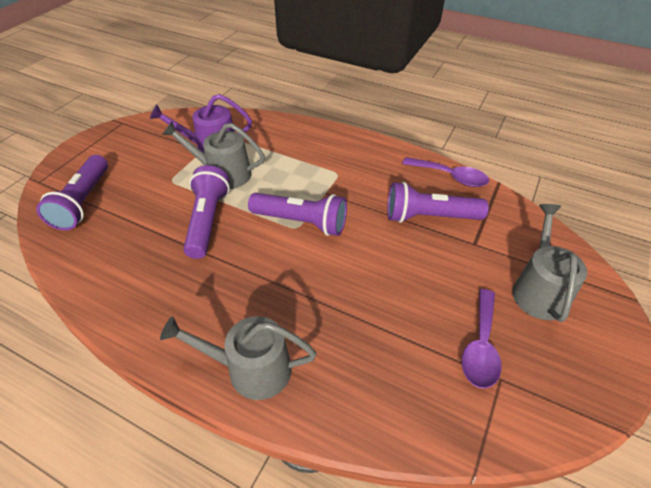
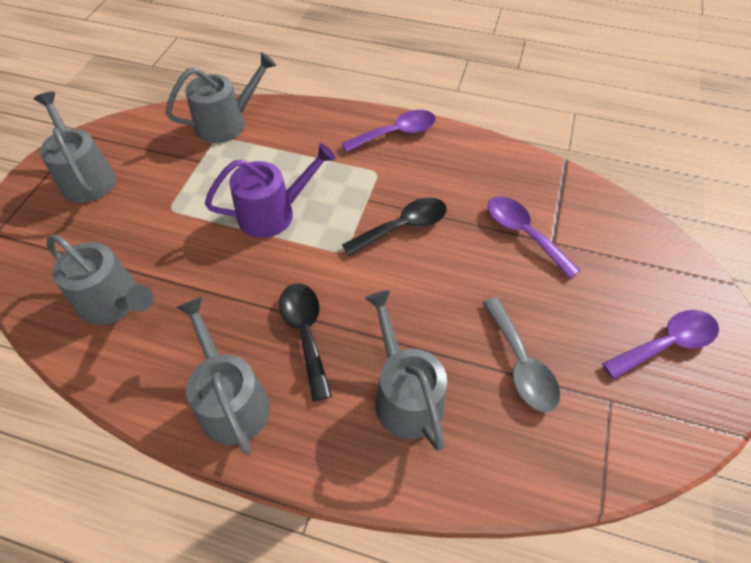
black spoon: 0 -> 2
grey spoon: 0 -> 1
grey watering can: 3 -> 5
purple flashlight: 4 -> 0
purple spoon: 2 -> 3

